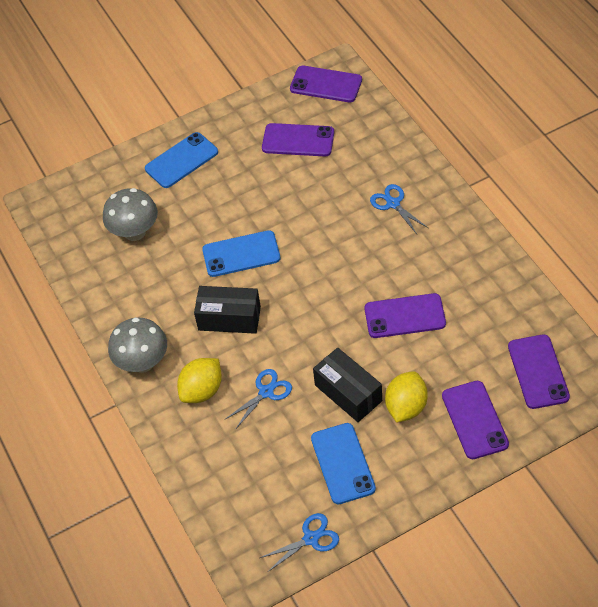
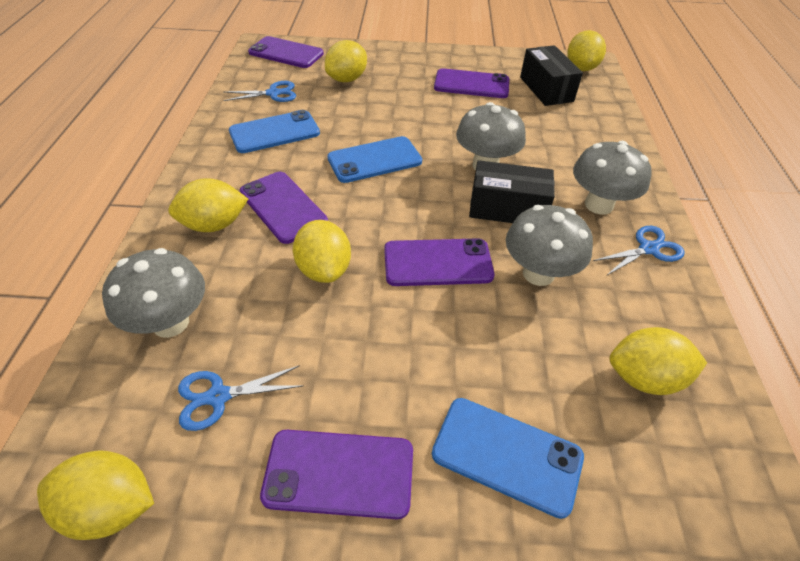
grey mushroom: 2 -> 4
yellow lemon: 2 -> 6

